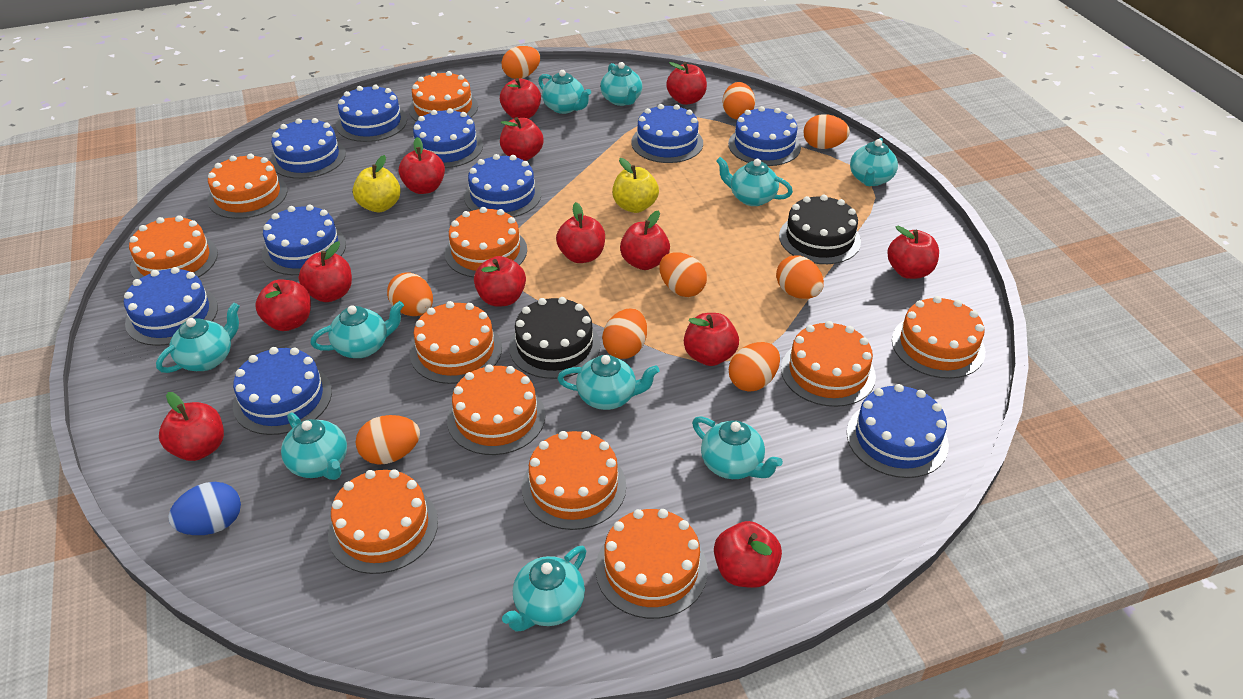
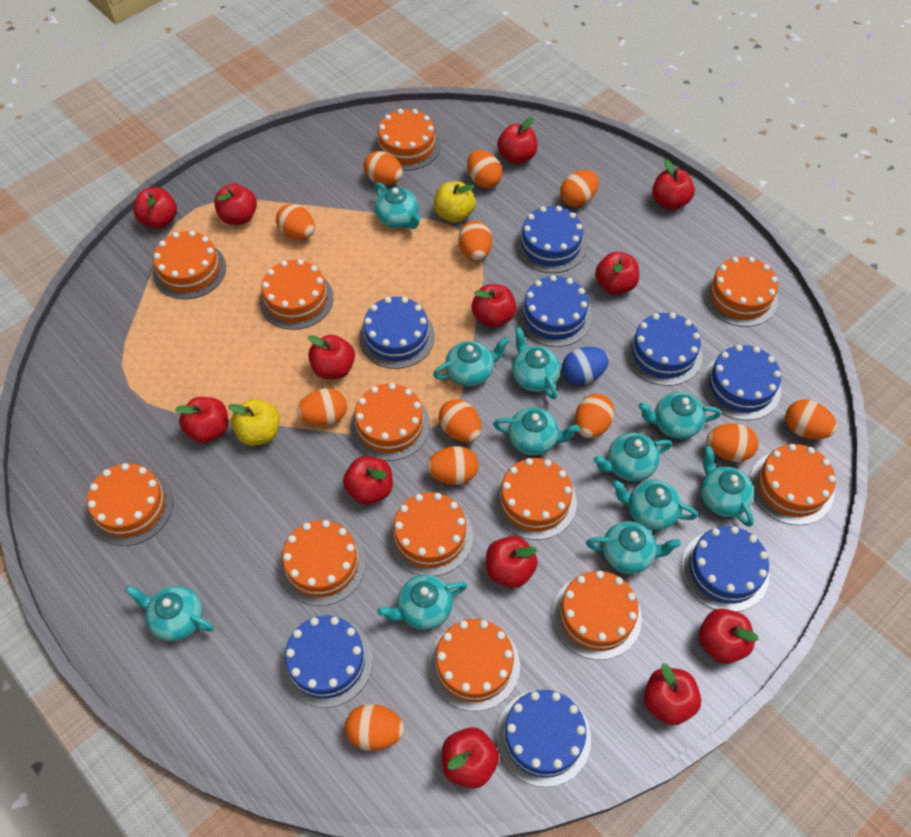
black cake: 2 -> 0
blue cake: 10 -> 8
orange cake: 11 -> 12
orange egg: 9 -> 12
turquoise teapot: 10 -> 11

